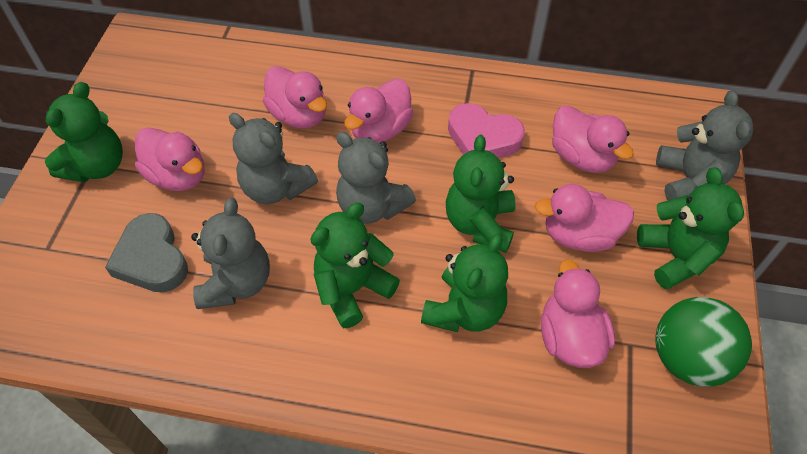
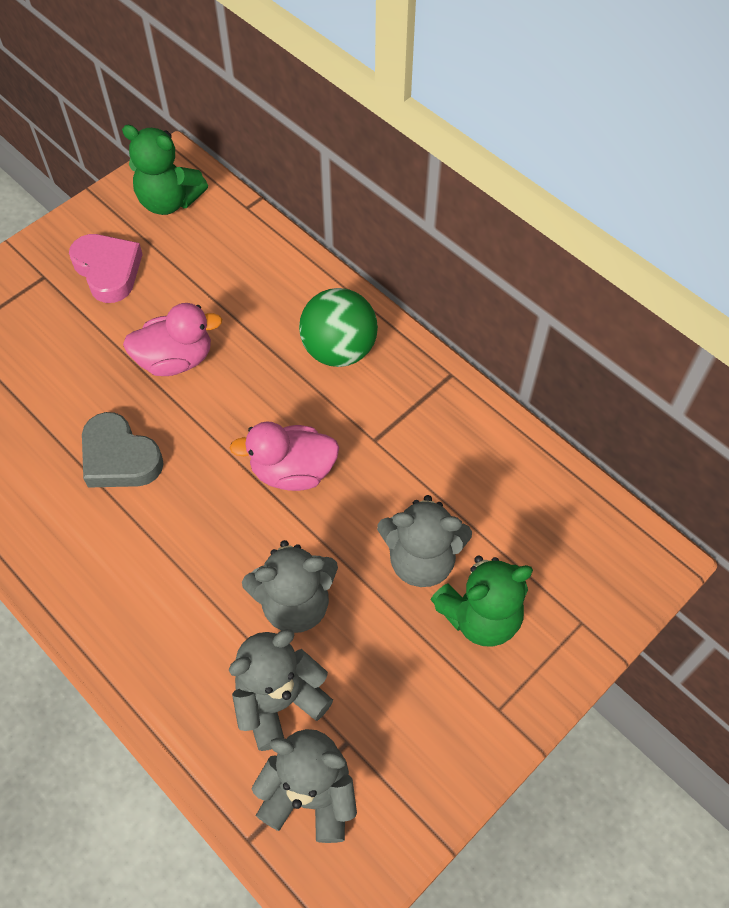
green teddy bear: 5 -> 2
pink duck: 6 -> 2

